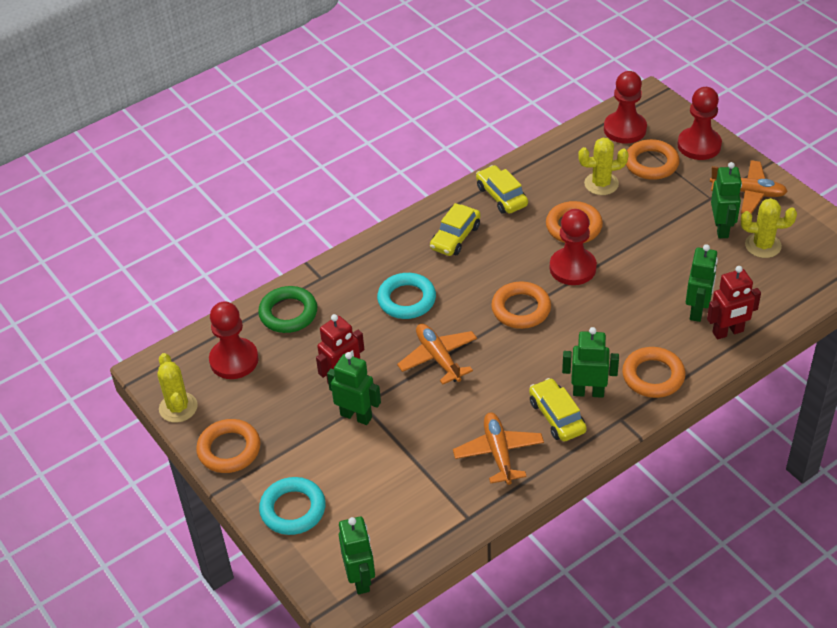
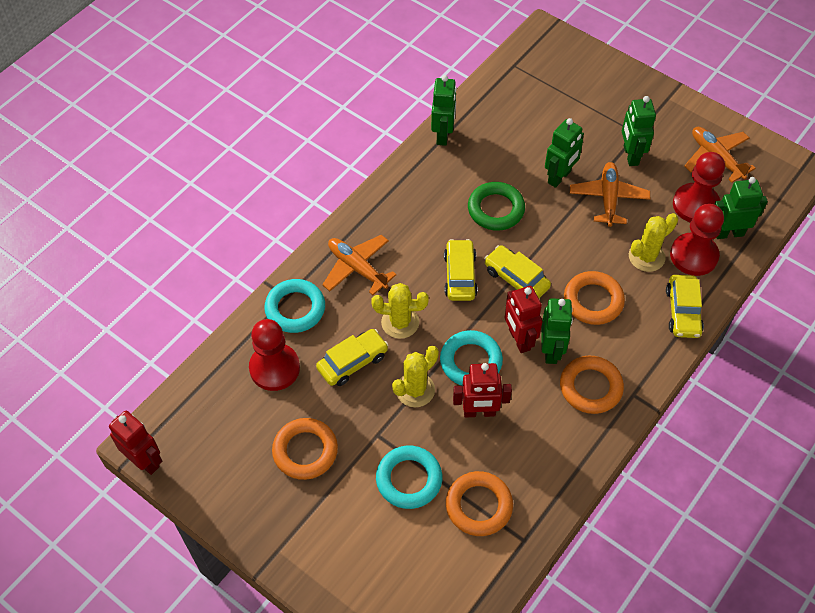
orange ring: 5 -> 4
red pawn: 4 -> 3
red robot: 2 -> 3
turquoise ring: 2 -> 3
yellow car: 3 -> 4

